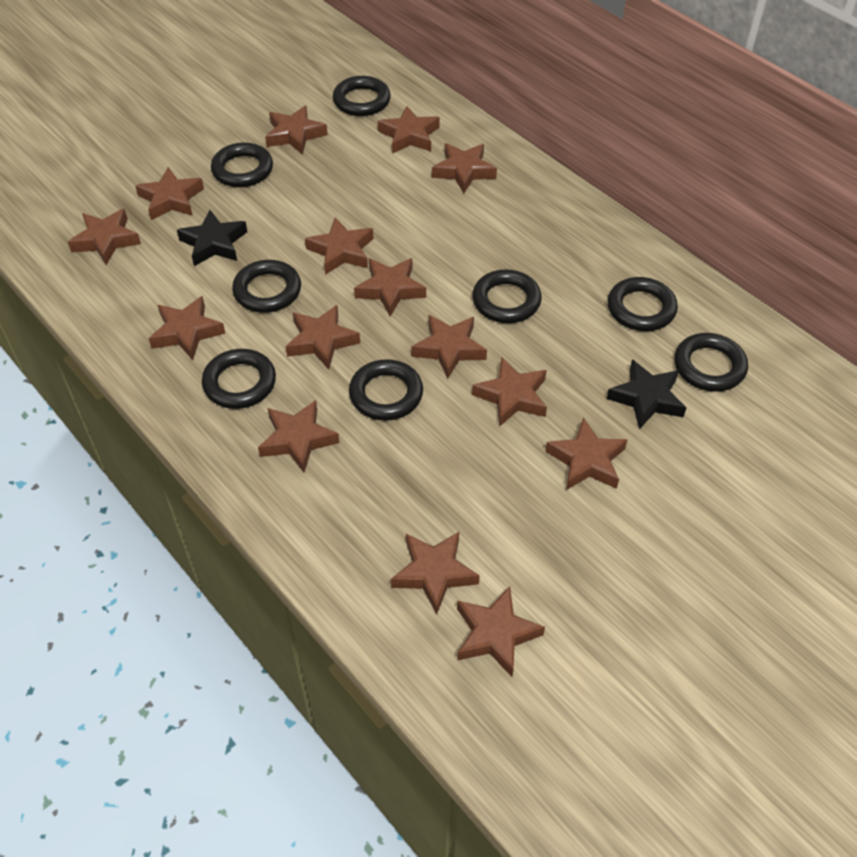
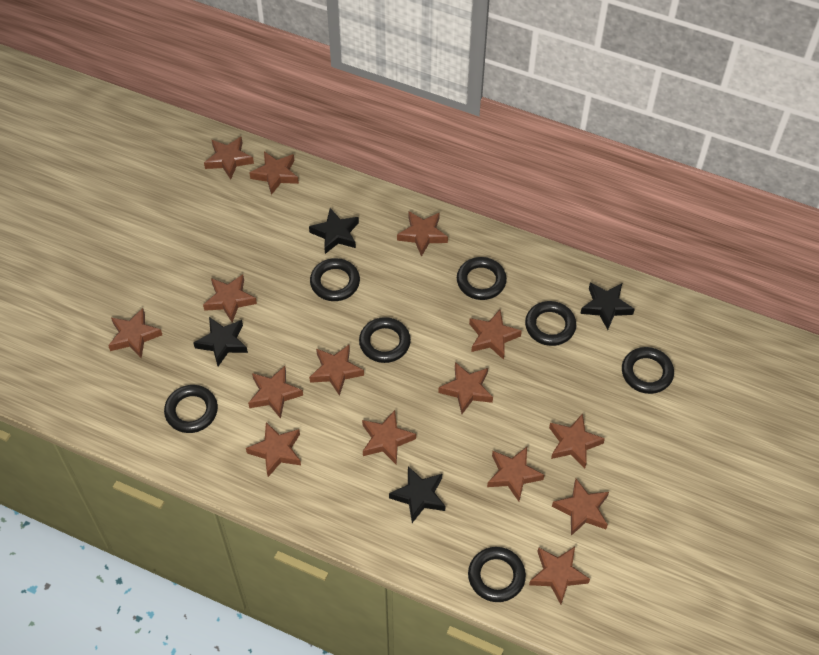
black ring: 8 -> 7
black star: 2 -> 4

